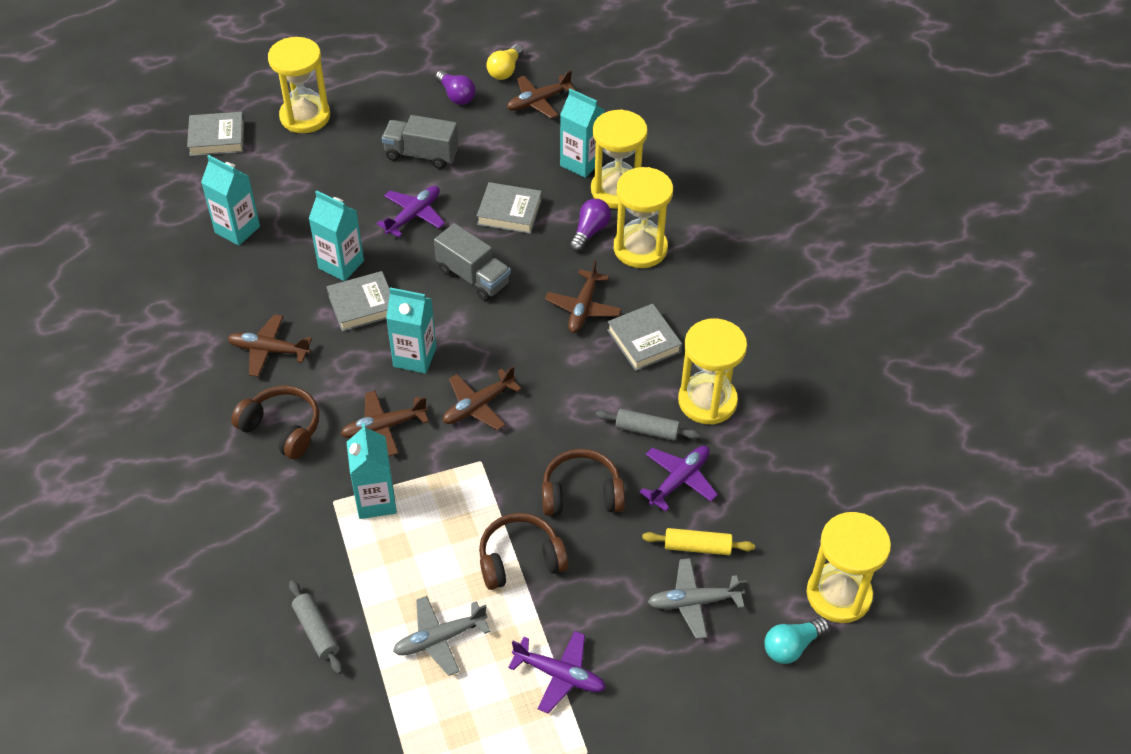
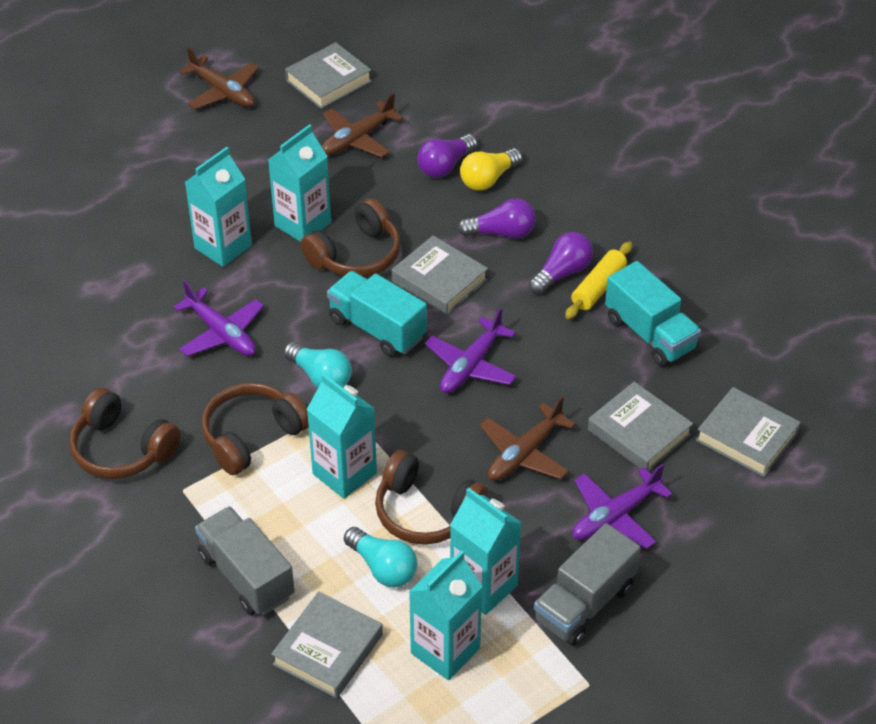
brown headphones: 3 -> 4
brown plane: 5 -> 3
grey book: 4 -> 5
grey plane: 2 -> 0
grey rolling pin: 2 -> 0
purple light bulb: 2 -> 3
turquoise light bulb: 1 -> 2
turquoise truck: 0 -> 2
yellow hourglass: 5 -> 0

